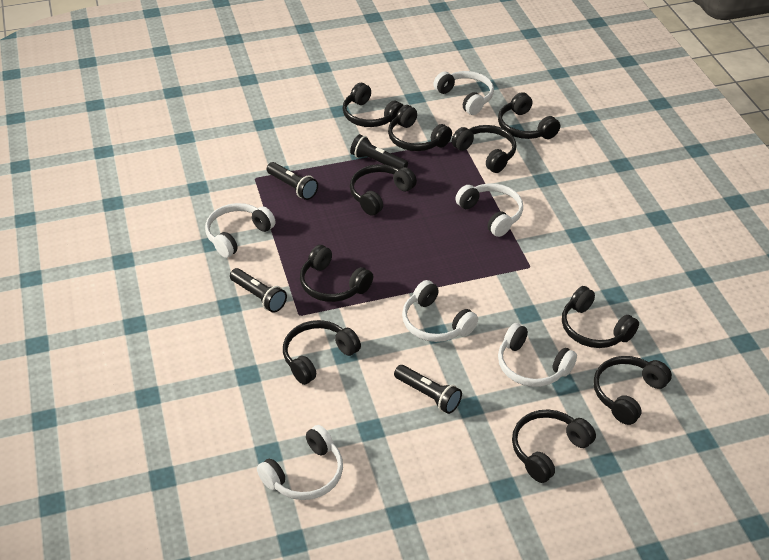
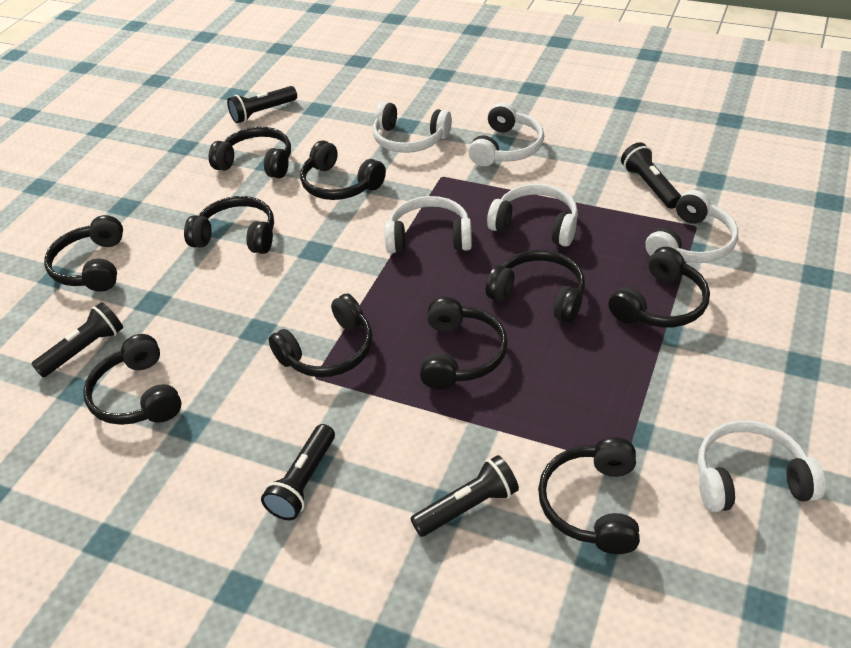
black flashlight: 4 -> 5

